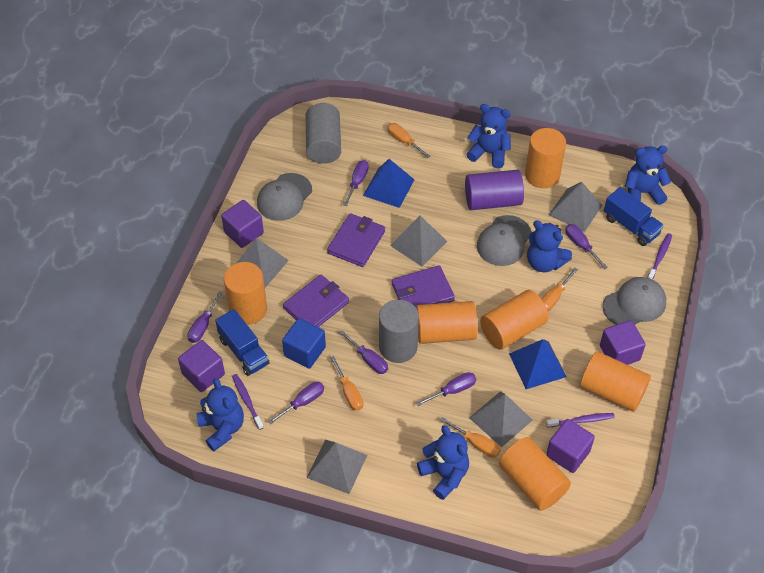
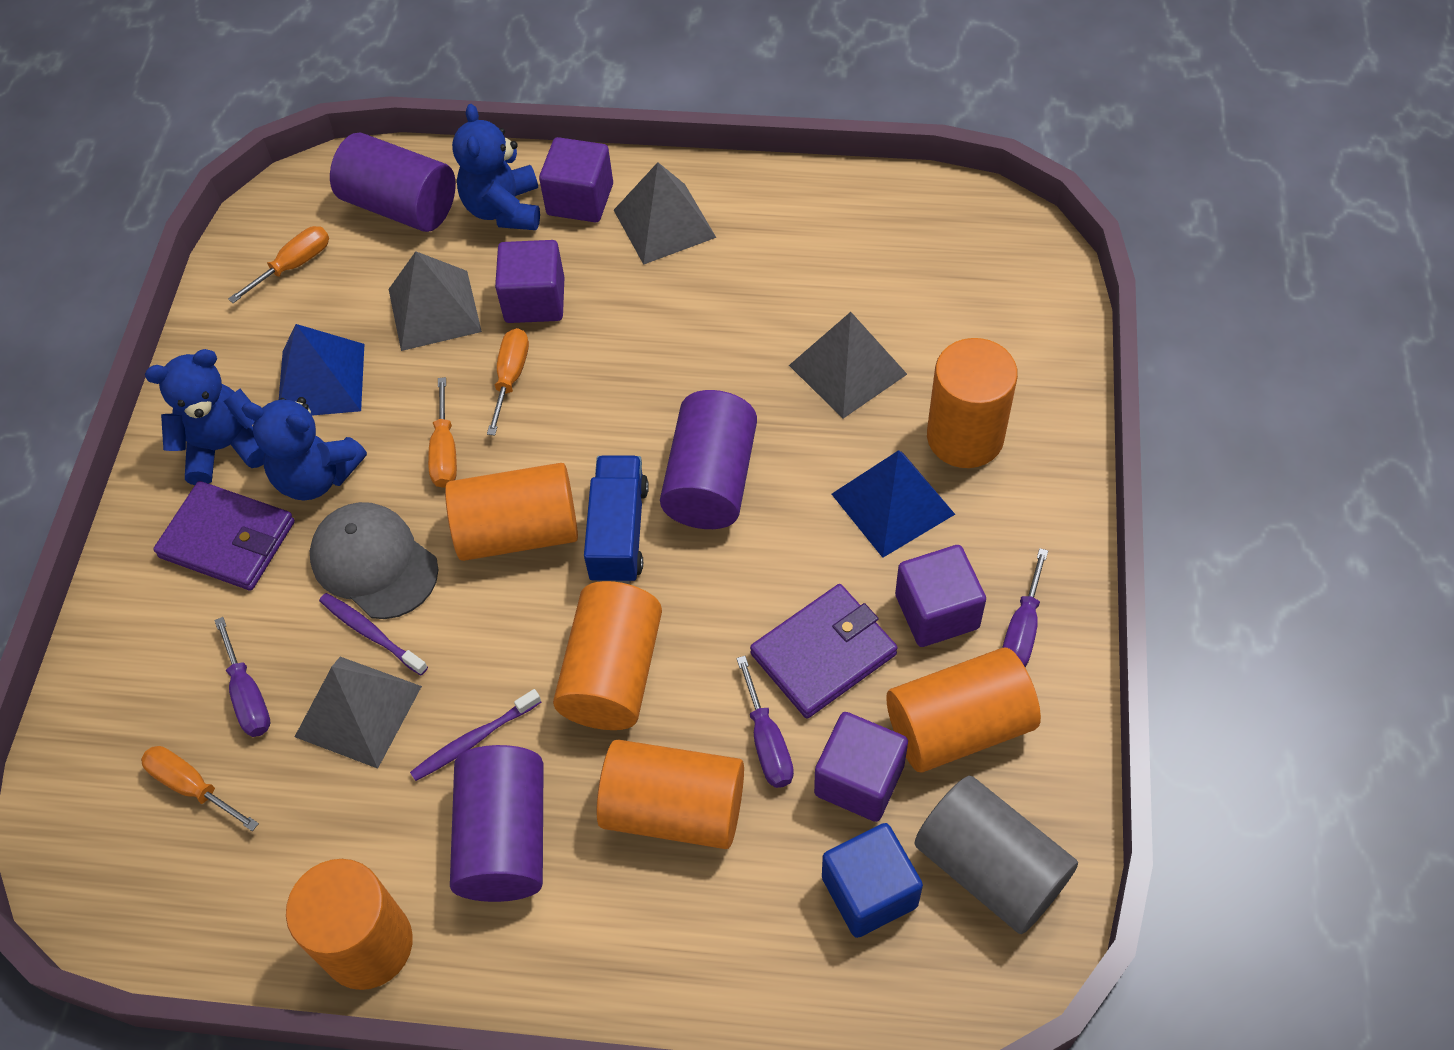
blue teddy bear: 5 -> 3
blue truck: 2 -> 1
grey cap: 3 -> 1
grey cylinder: 2 -> 1
grey pyramid: 5 -> 4
purple cylinder: 1 -> 3
purple screwdriver: 6 -> 3
purple toothbrush: 3 -> 2
purple wallet: 3 -> 2

